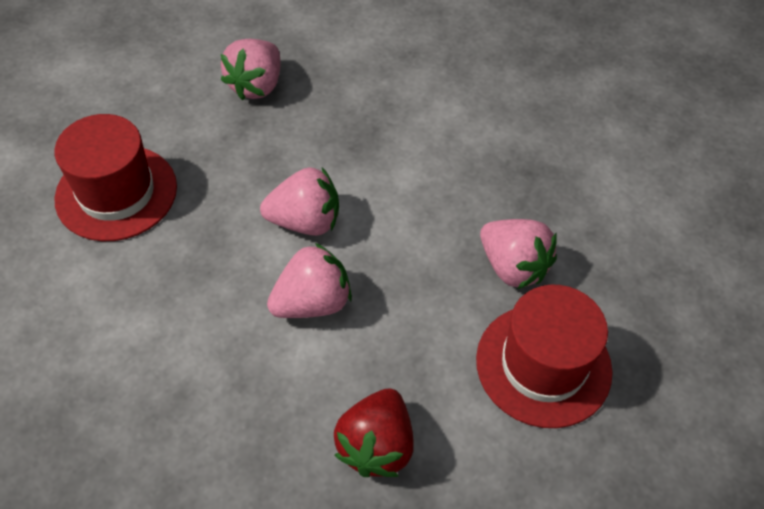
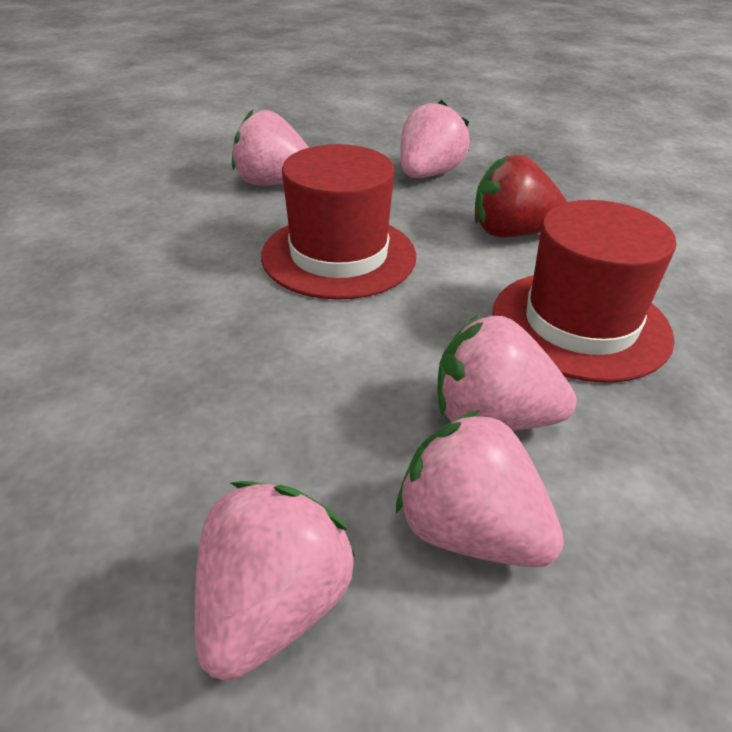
pink strawberry: 4 -> 5

